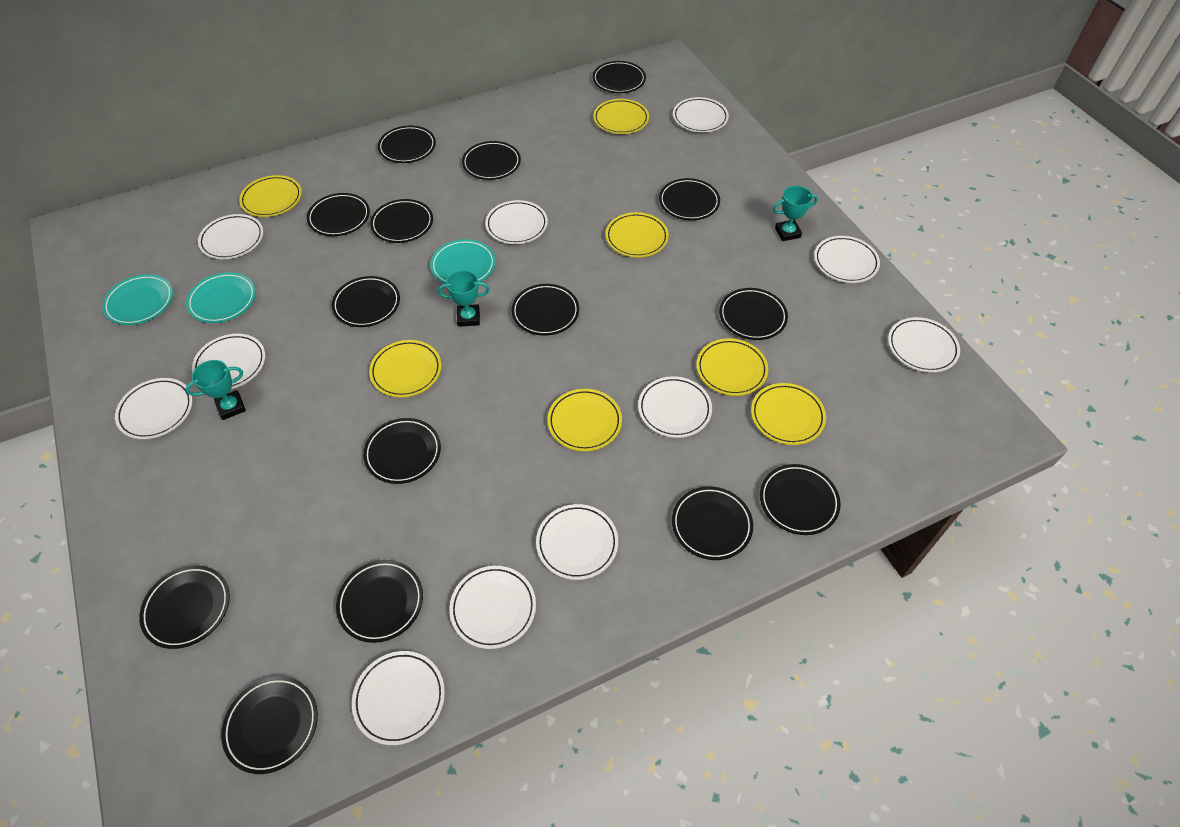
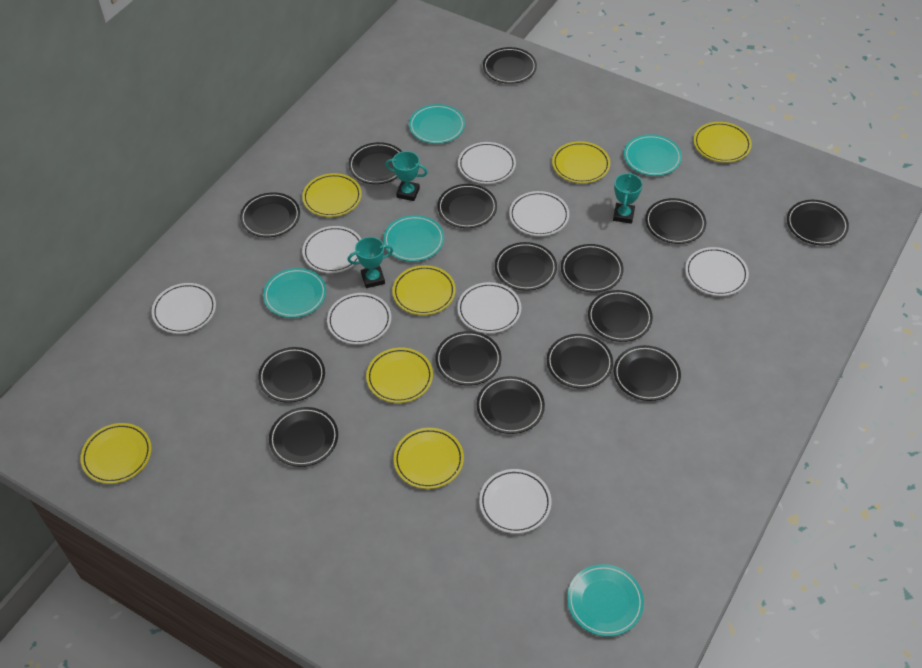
turquoise plate: 3 -> 5
white plate: 11 -> 8

